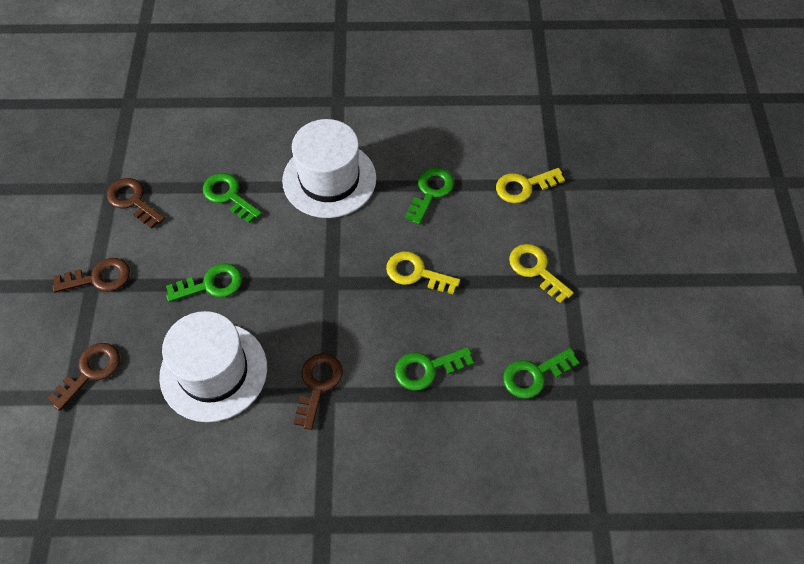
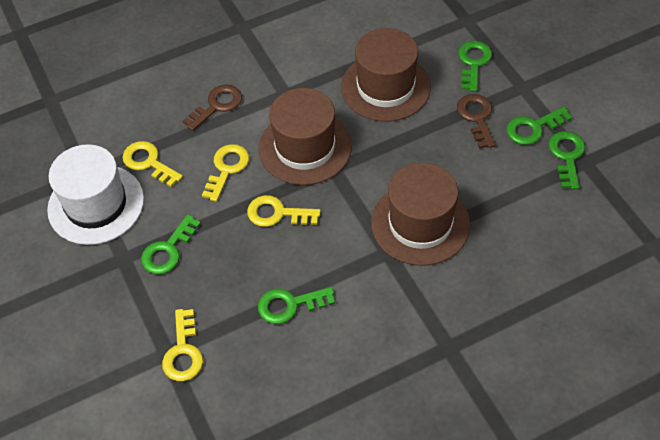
brown hat: 0 -> 3
brown key: 4 -> 2
white hat: 2 -> 1
yellow key: 3 -> 4

